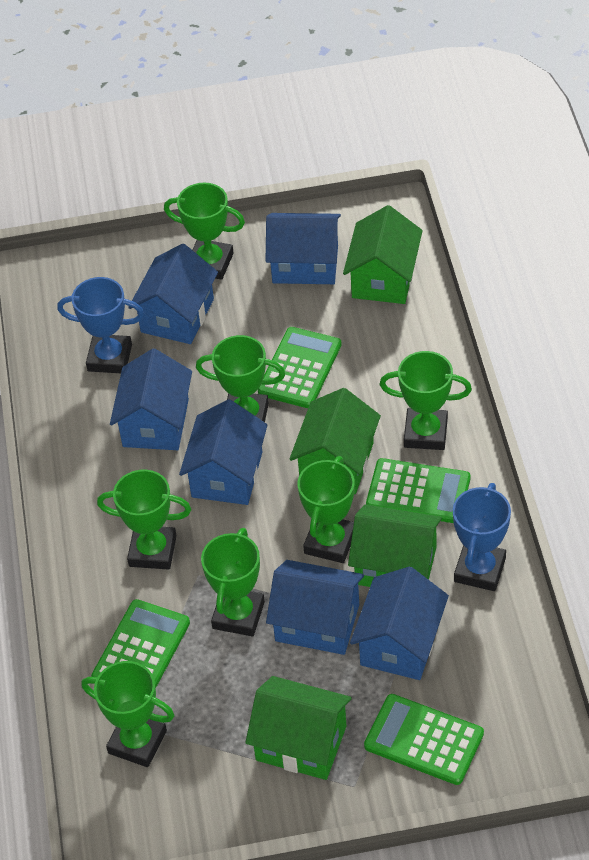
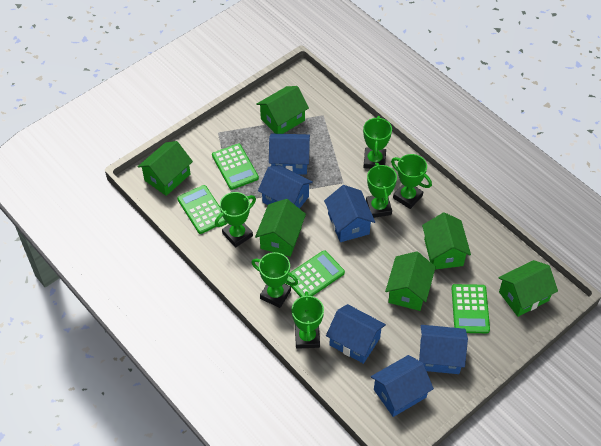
blue trophy: 2 -> 0
green house: 4 -> 6
green trophy: 7 -> 6

